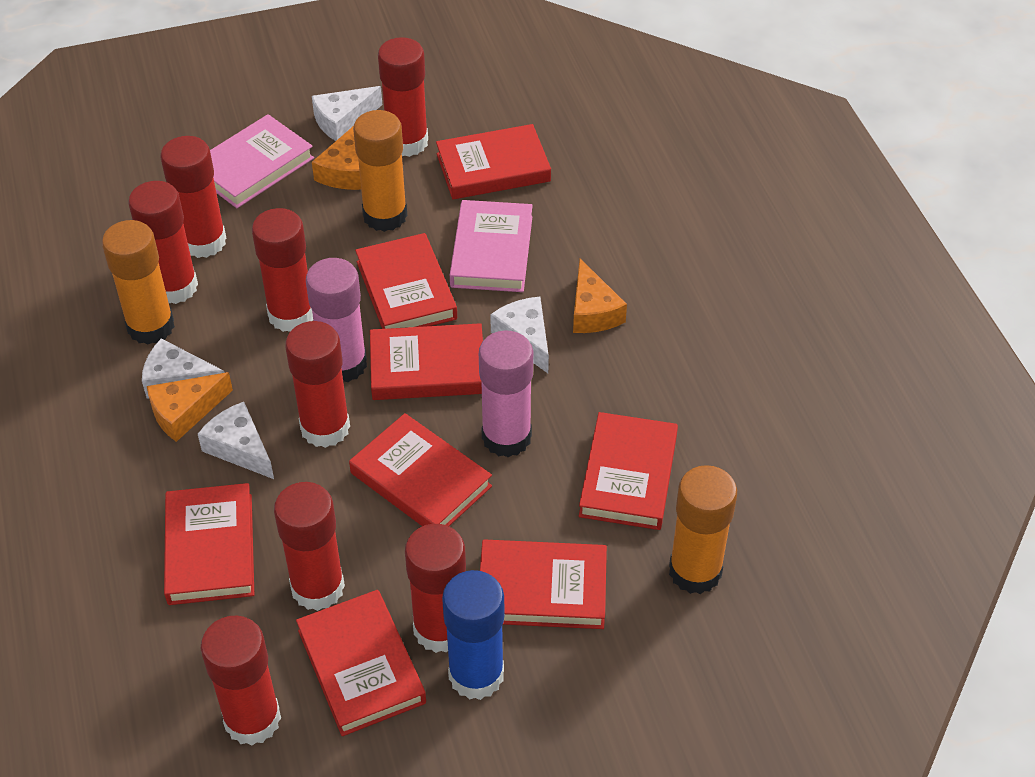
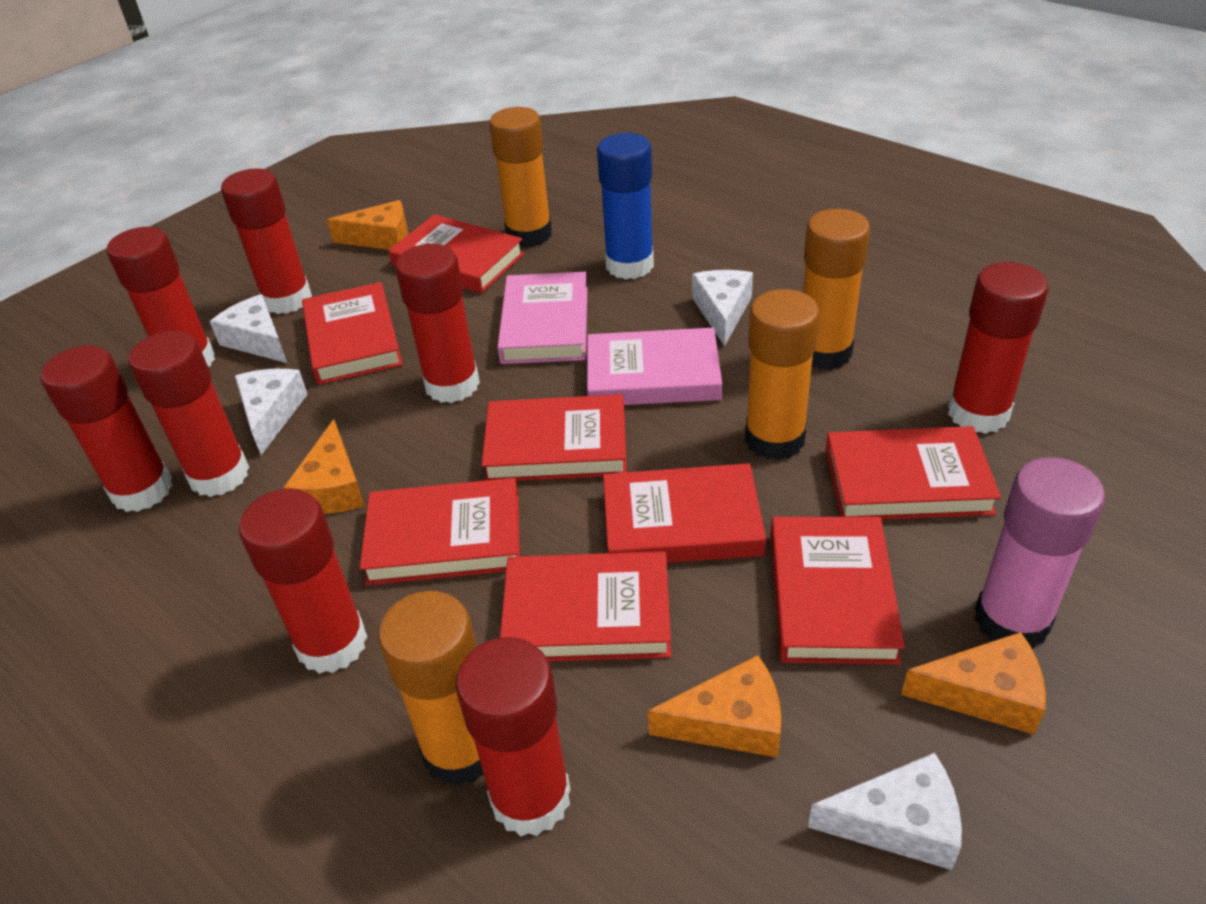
orange cheese: 3 -> 4
orange glue stick: 3 -> 4
pink glue stick: 2 -> 1

